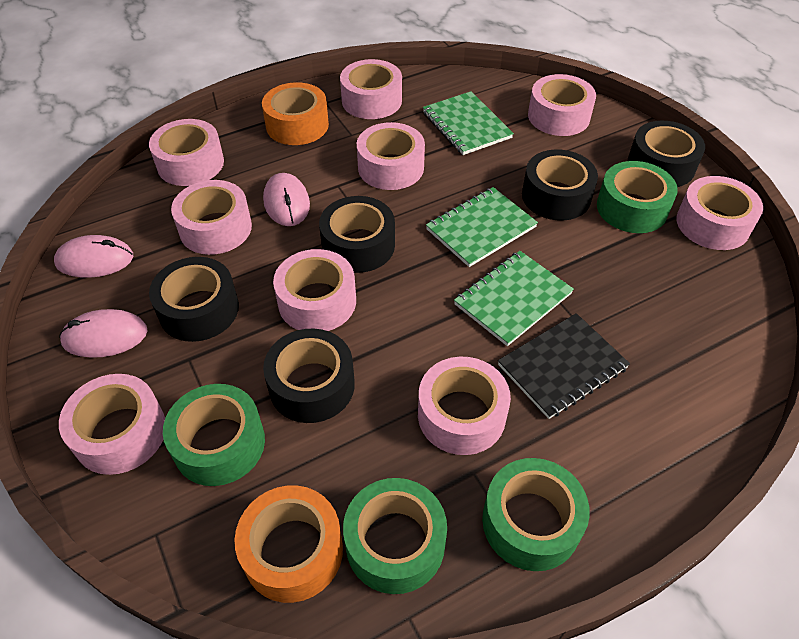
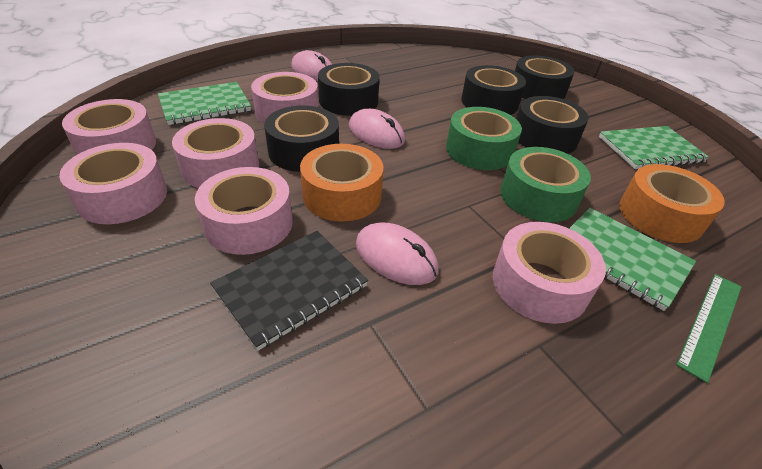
green ruler: 0 -> 1
green tape: 4 -> 2
pink tape: 9 -> 6

